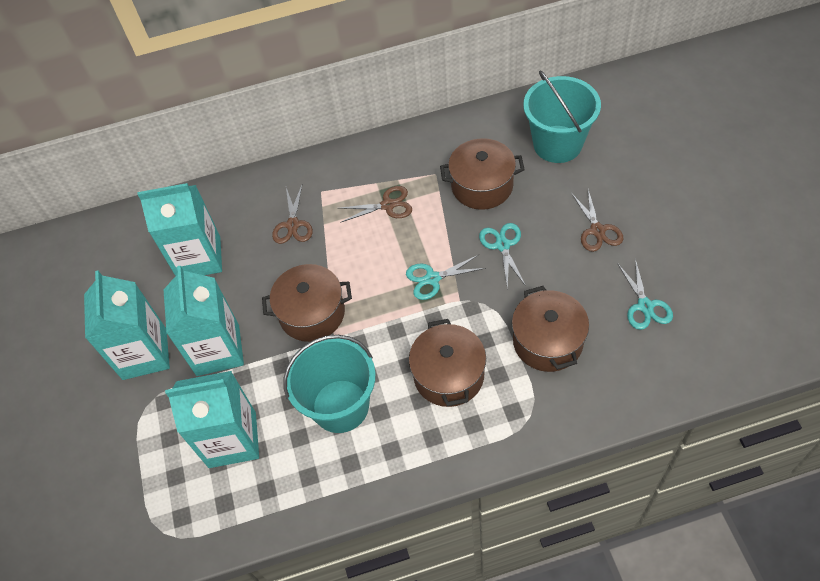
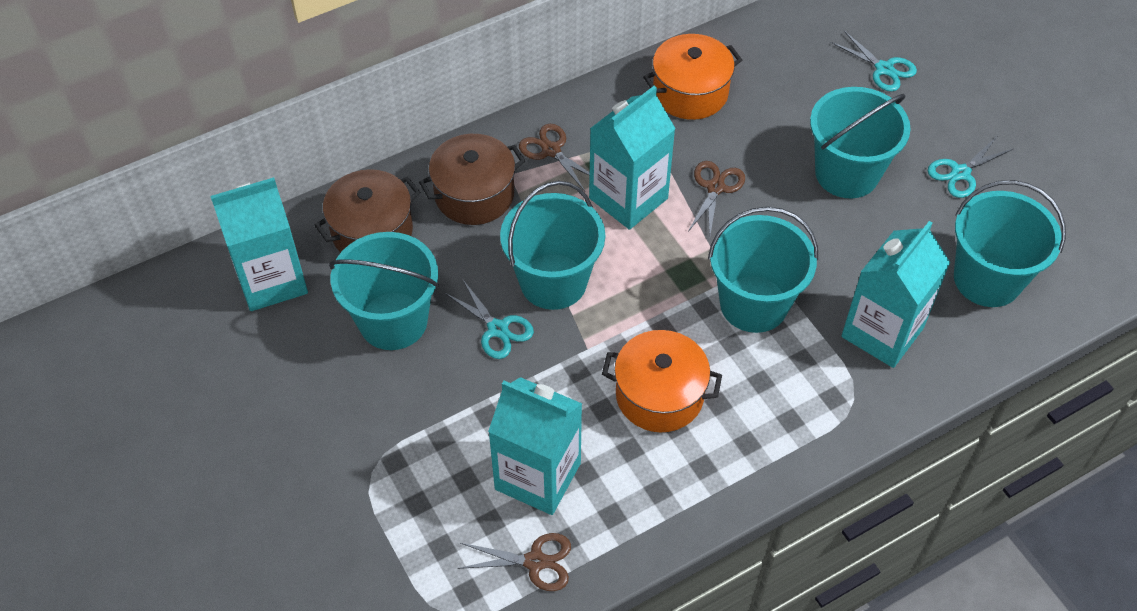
brown pot: 4 -> 2
orange pot: 0 -> 2
turquoise bucket: 2 -> 5

